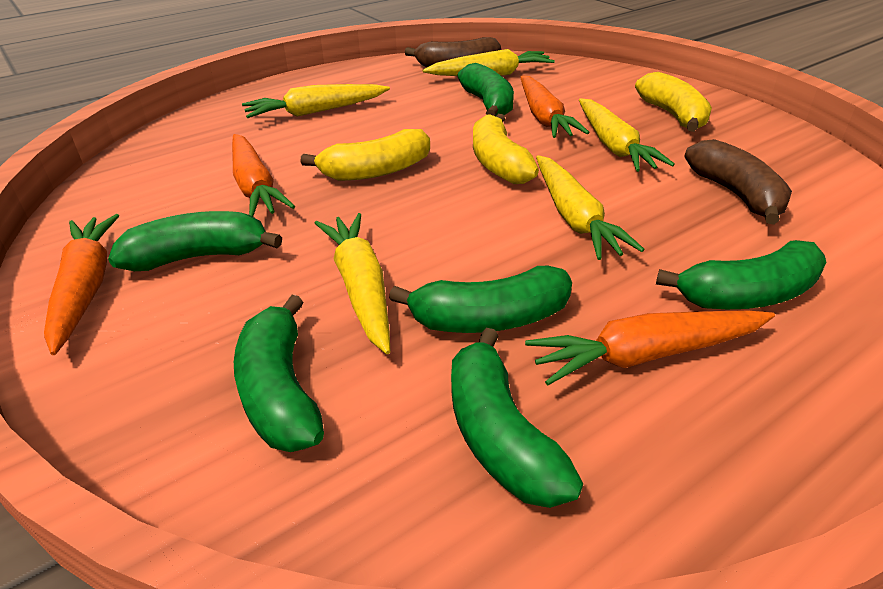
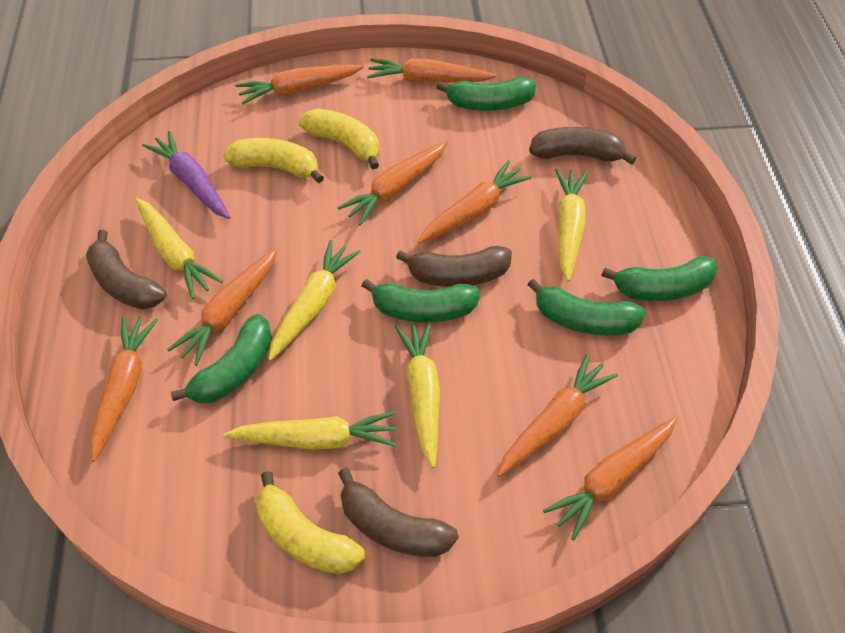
brown banana: 2 -> 4
green banana: 6 -> 5
orange carrot: 4 -> 8
purple carrot: 0 -> 1

